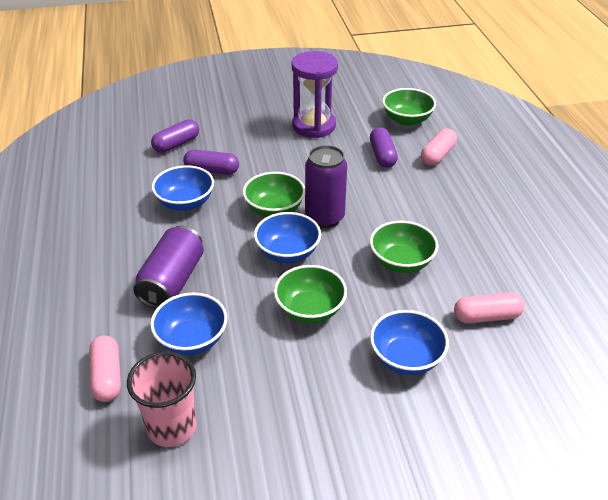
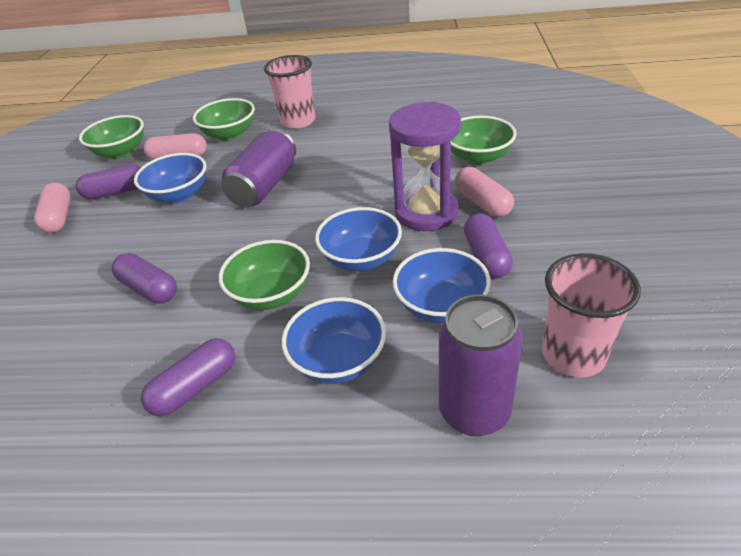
pink cup: 1 -> 2
purple capsule: 3 -> 4

